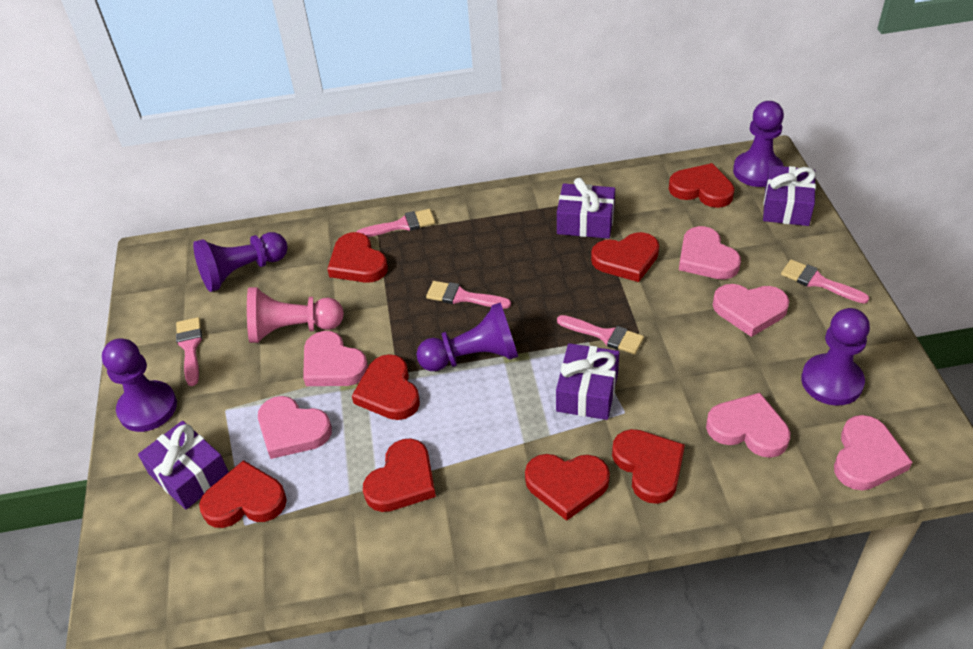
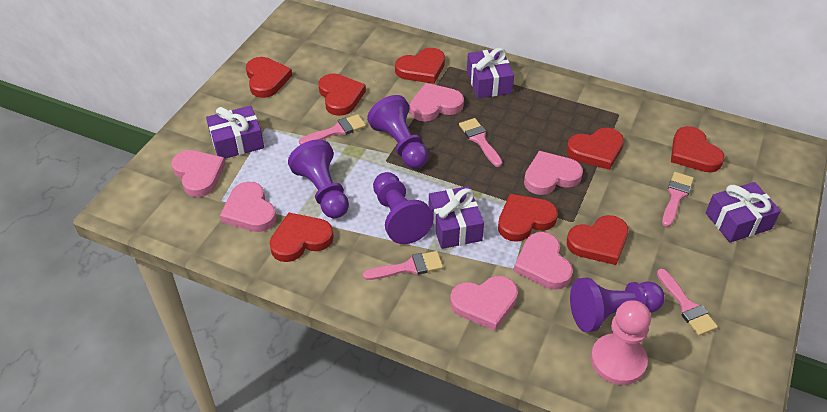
purple pawn: 5 -> 4

